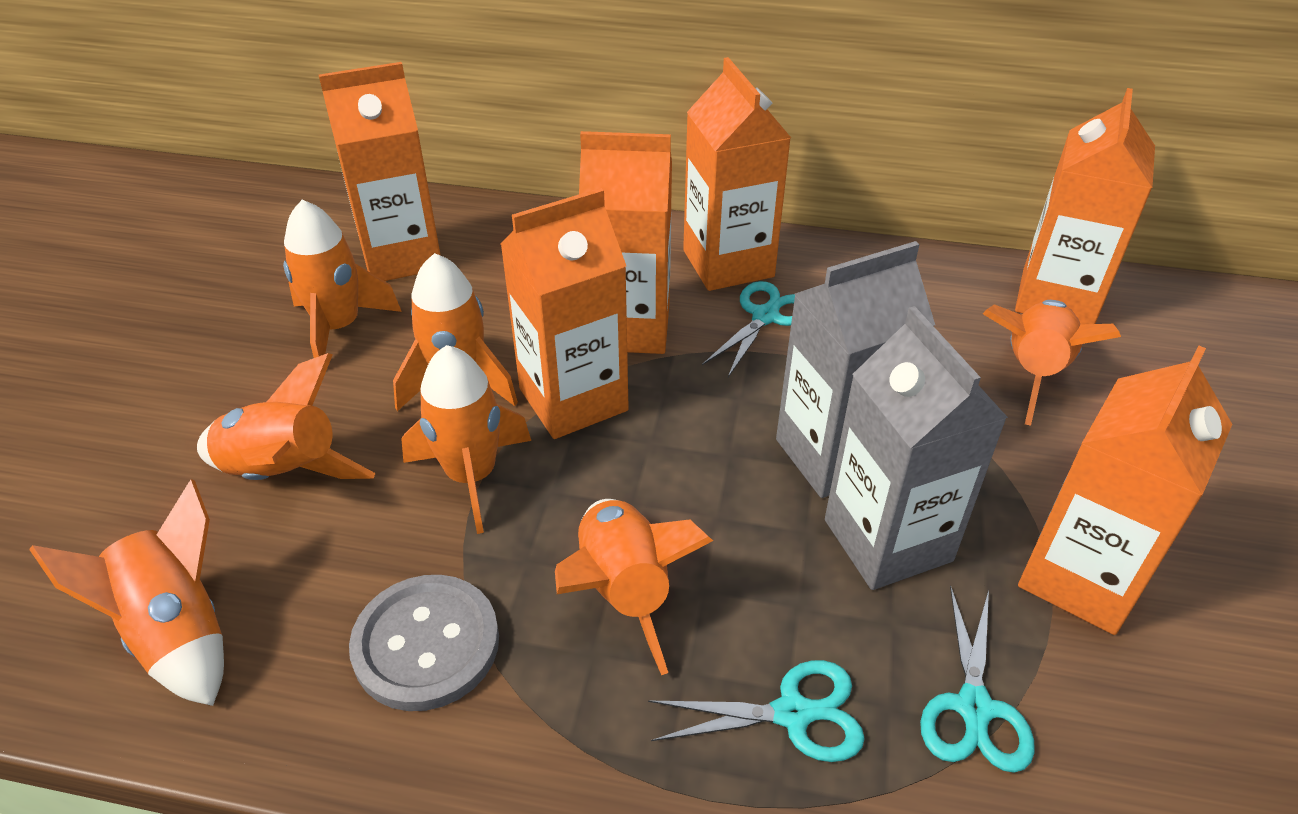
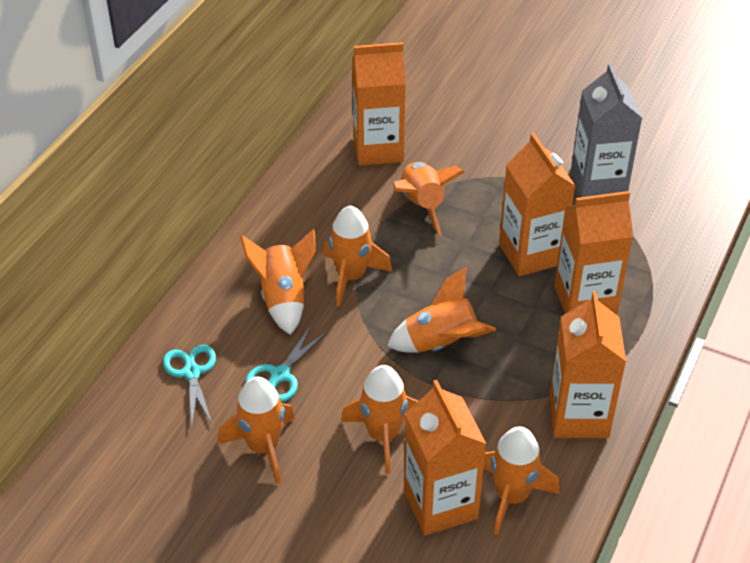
grey button: 1 -> 0
grey carton: 2 -> 1
orange carton: 6 -> 5
turquoise scissors: 3 -> 2

